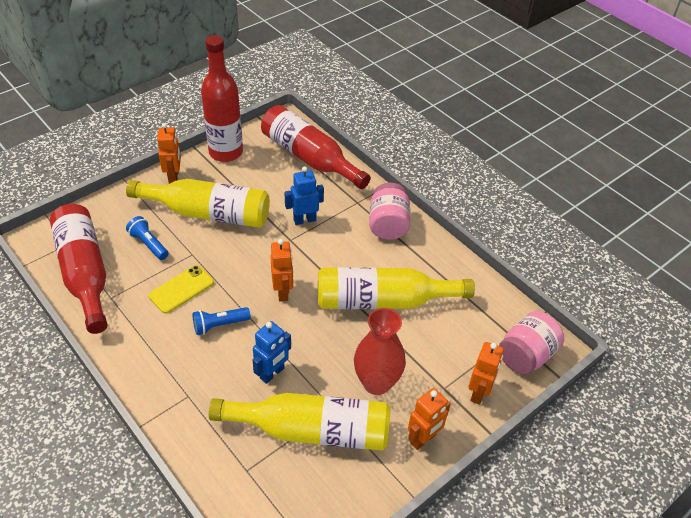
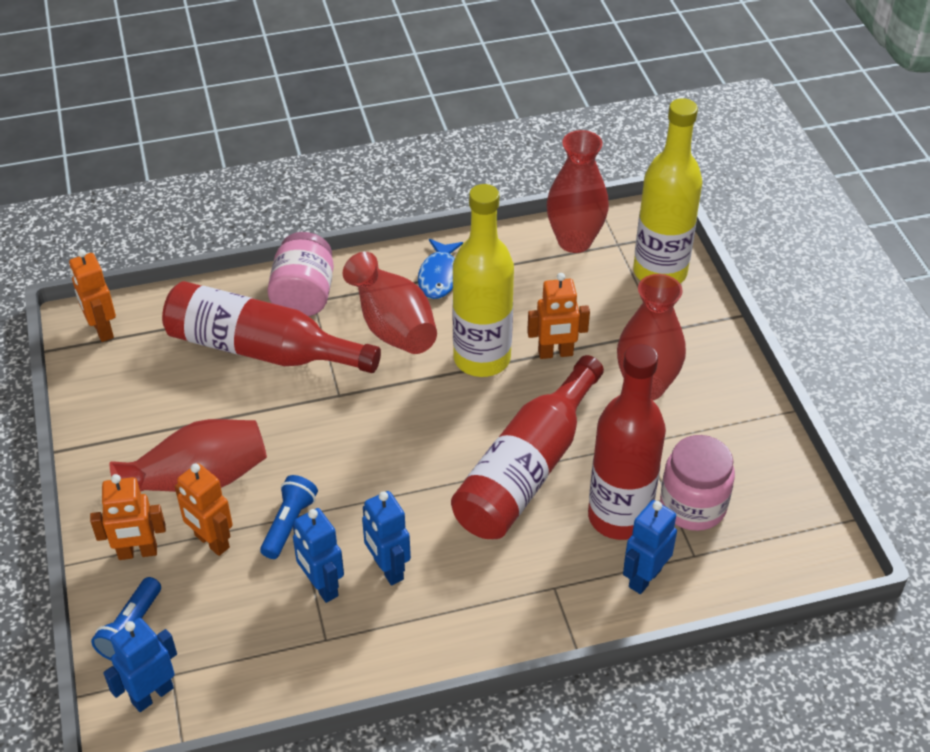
blue fish: 0 -> 1
blue robot: 2 -> 4
red vase: 1 -> 4
yellow bottle: 3 -> 2
yellow phone: 1 -> 0

